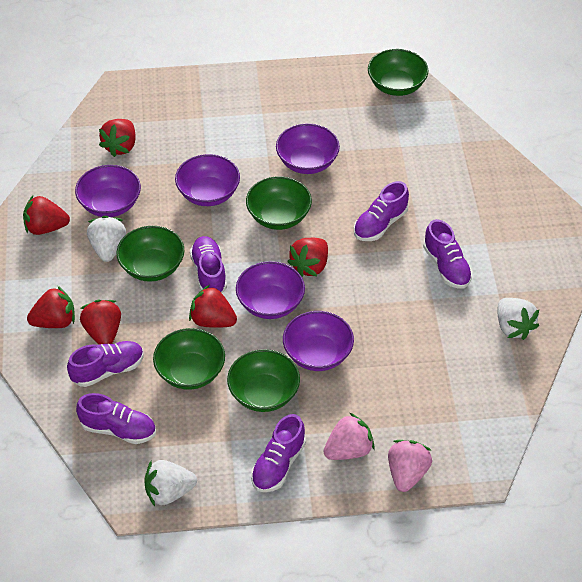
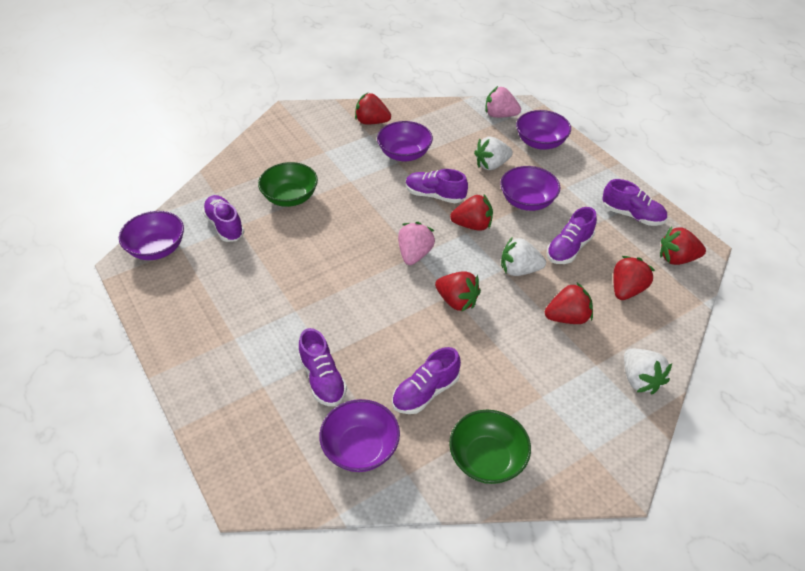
green bowl: 5 -> 2

